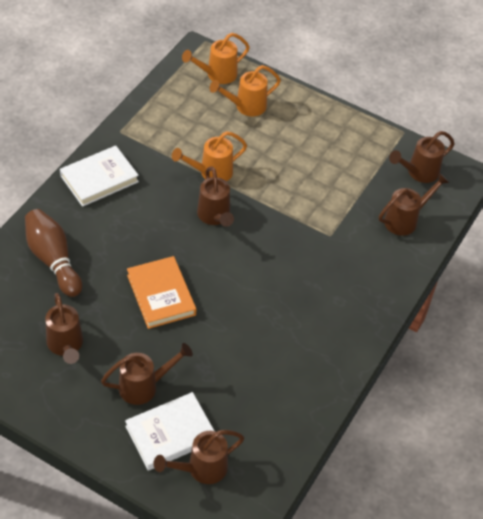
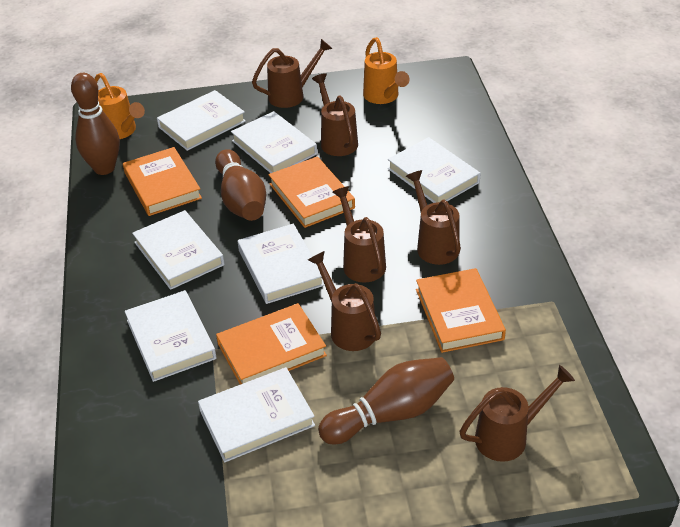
brown bowling pin: 1 -> 3
orange book: 1 -> 4
orange watering can: 3 -> 2
white book: 2 -> 7

